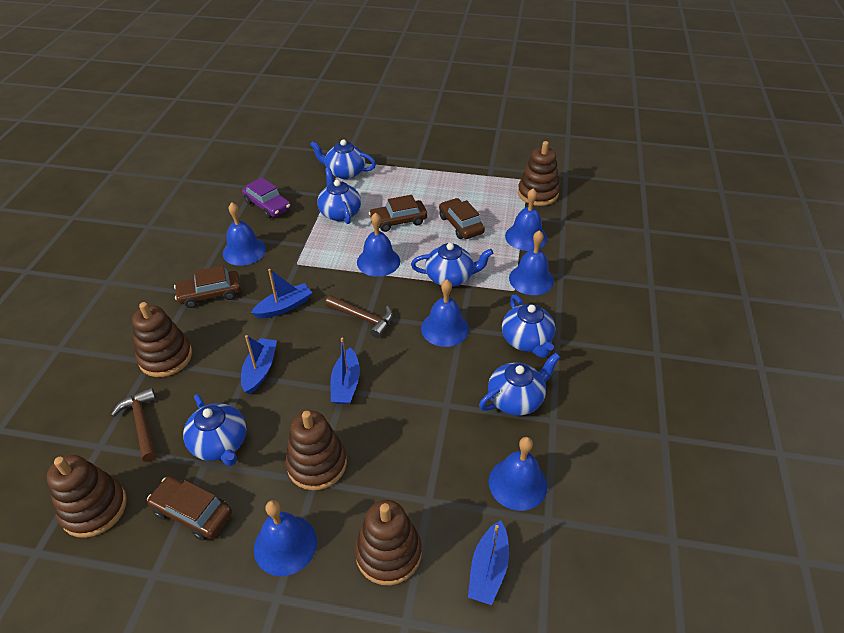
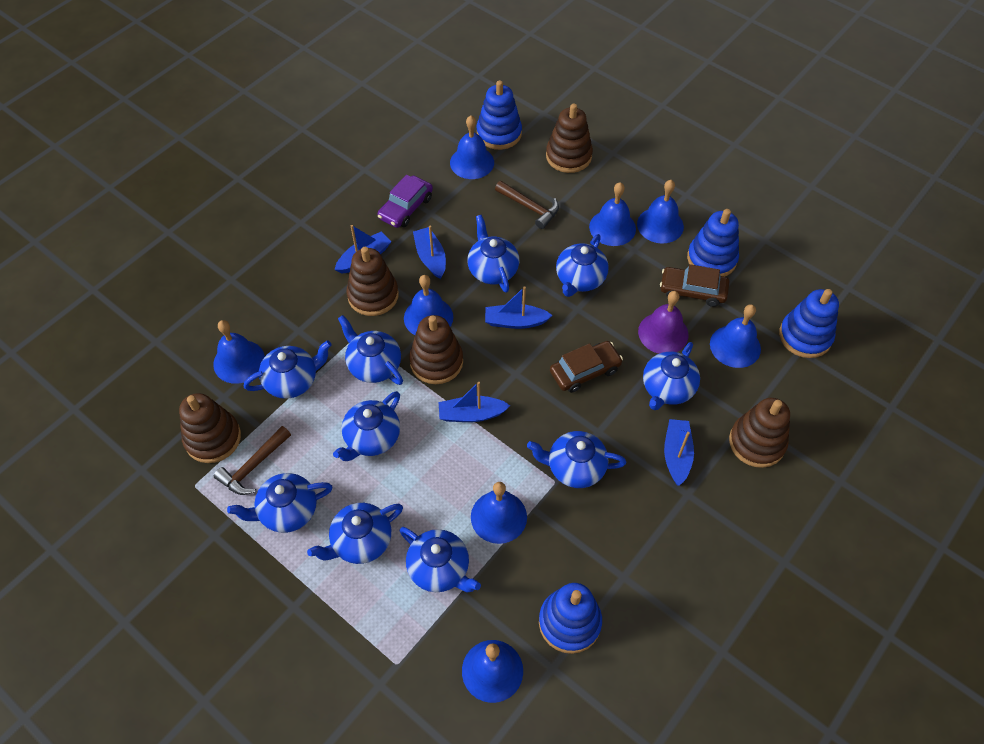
blue bell: 7 -> 8
blue boat: 4 -> 5
blue stacking toy: 0 -> 4
blue teapot: 6 -> 10
brown car: 4 -> 2
purple bell: 0 -> 1

